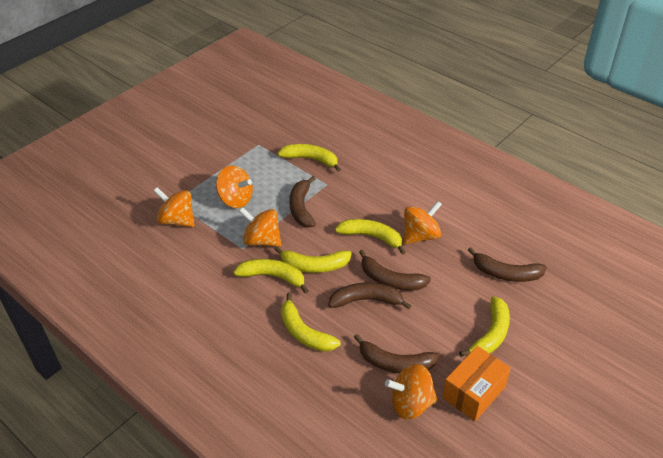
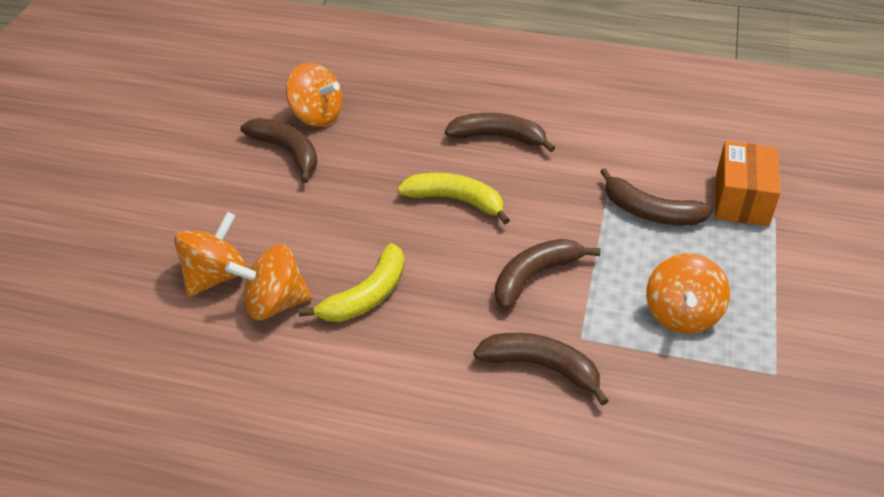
orange spinning top: 5 -> 4
yellow banana: 6 -> 2

